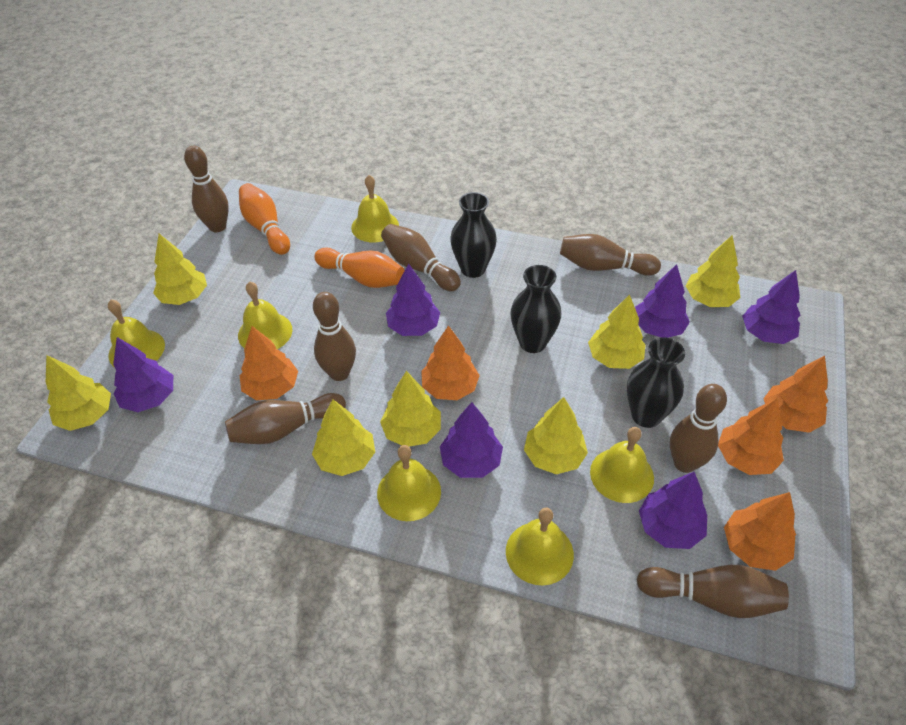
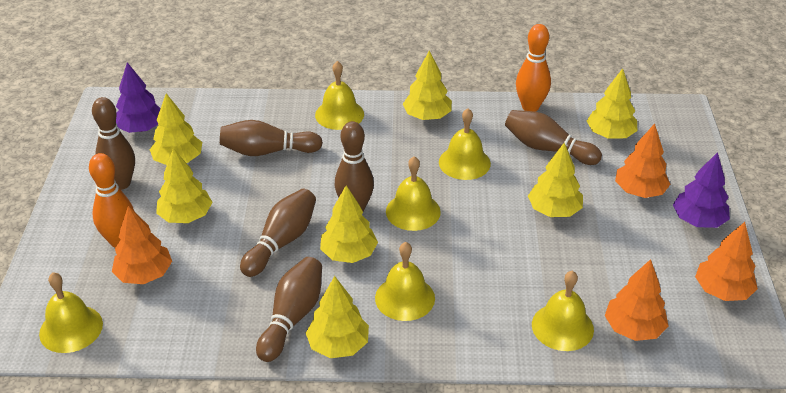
black vase: 3 -> 0
brown bowling pin: 7 -> 6
orange tree: 5 -> 4
purple tree: 6 -> 2

